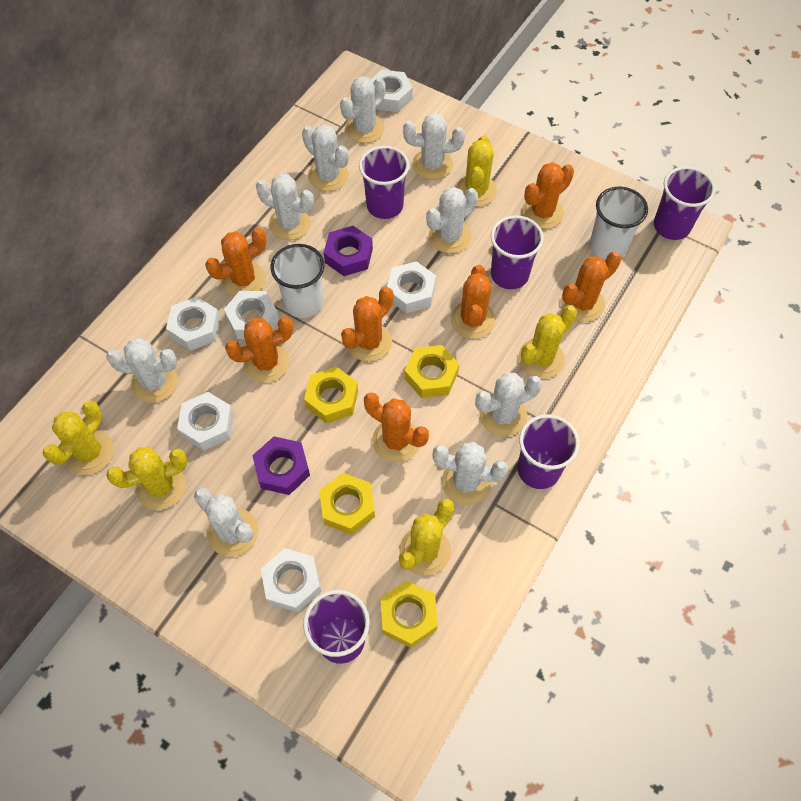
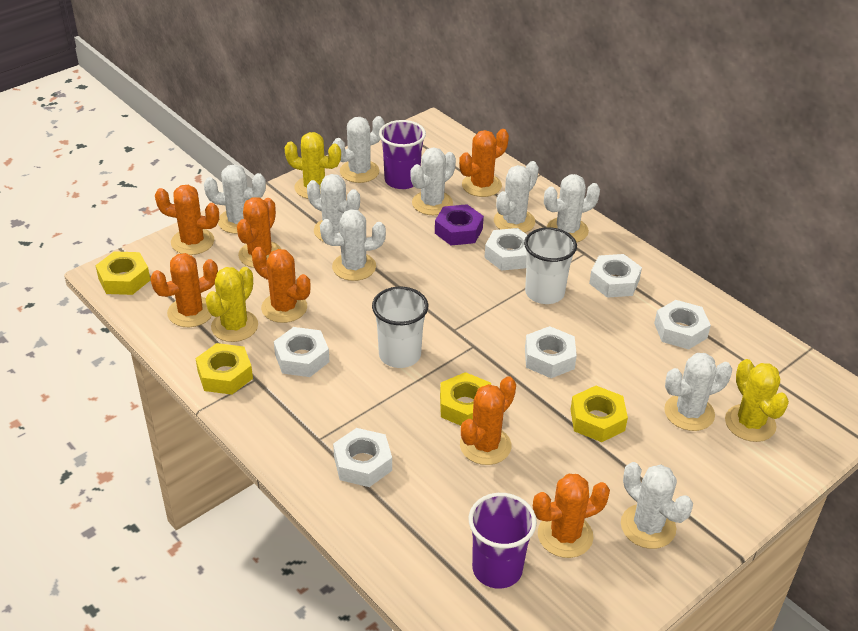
purple cup: 5 -> 2
purple nut: 2 -> 1
yellow cactus: 5 -> 3

